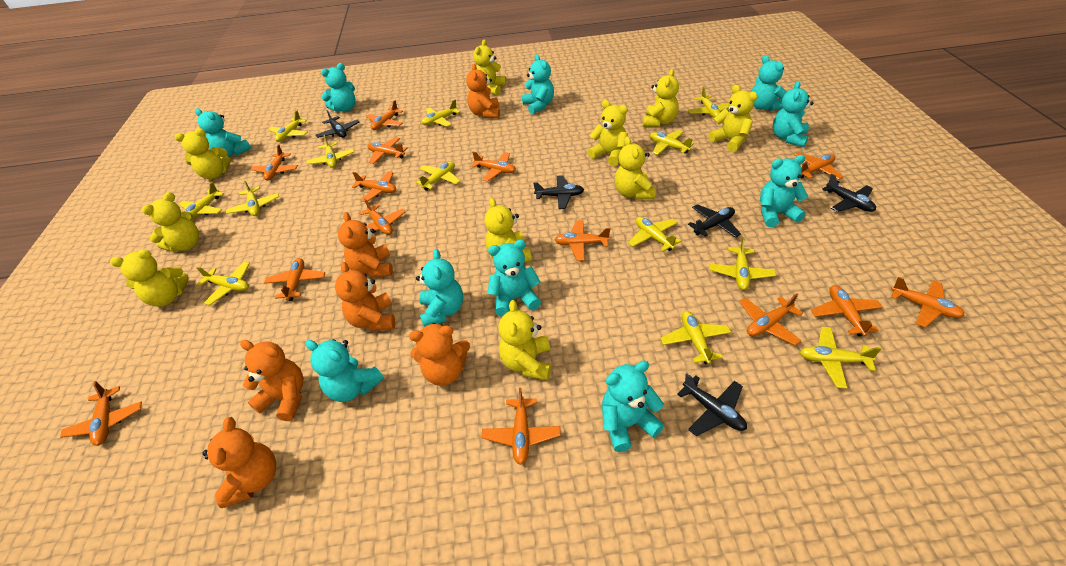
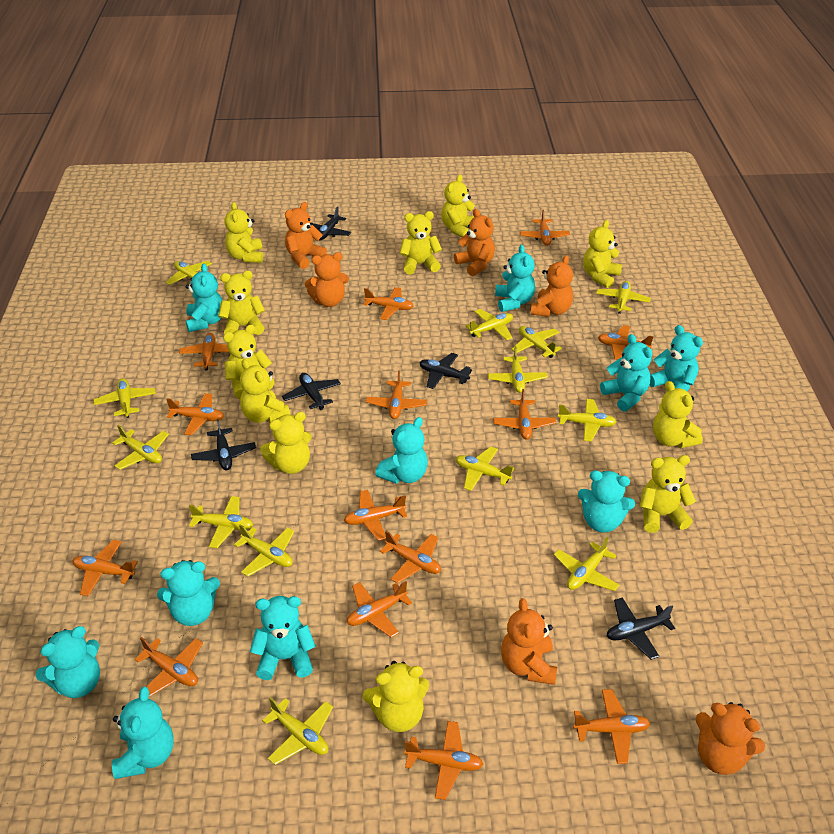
yellow teddy bear: 10 -> 11

